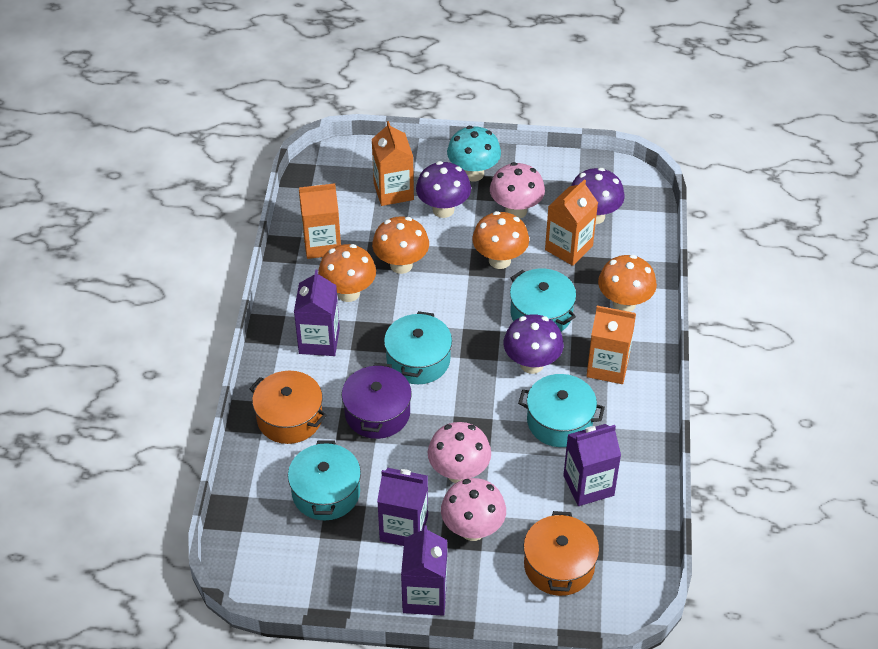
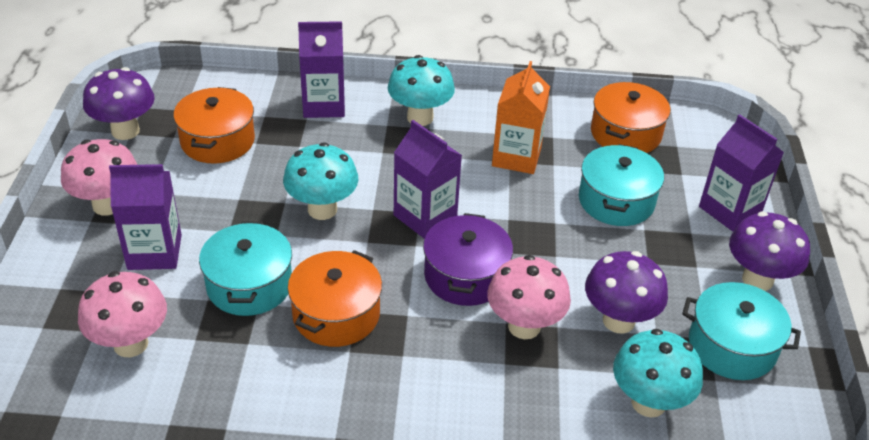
orange carton: 4 -> 1
orange mushroom: 4 -> 0
orange pot: 2 -> 3
turquoise mushroom: 1 -> 3
turquoise pot: 4 -> 3

